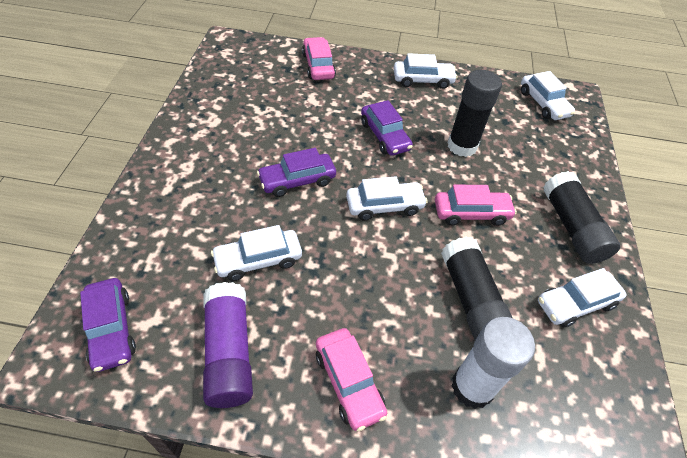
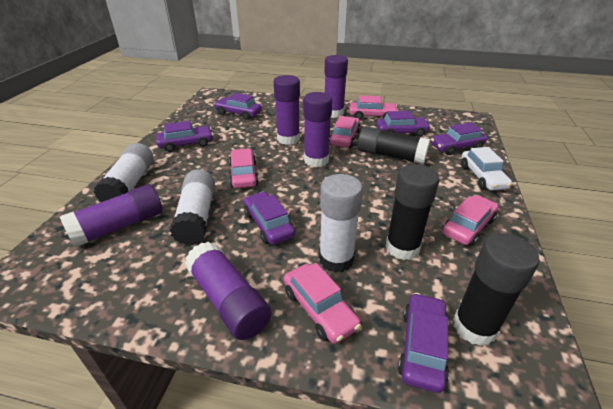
pink car: 3 -> 5
purple car: 3 -> 6
purple glue stick: 1 -> 5
white car: 5 -> 1
white glue stick: 1 -> 3

